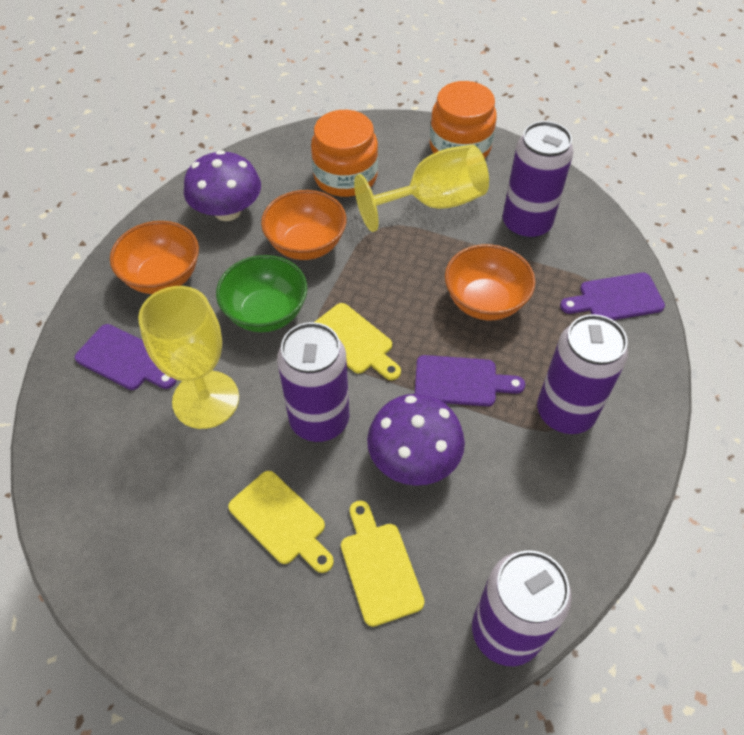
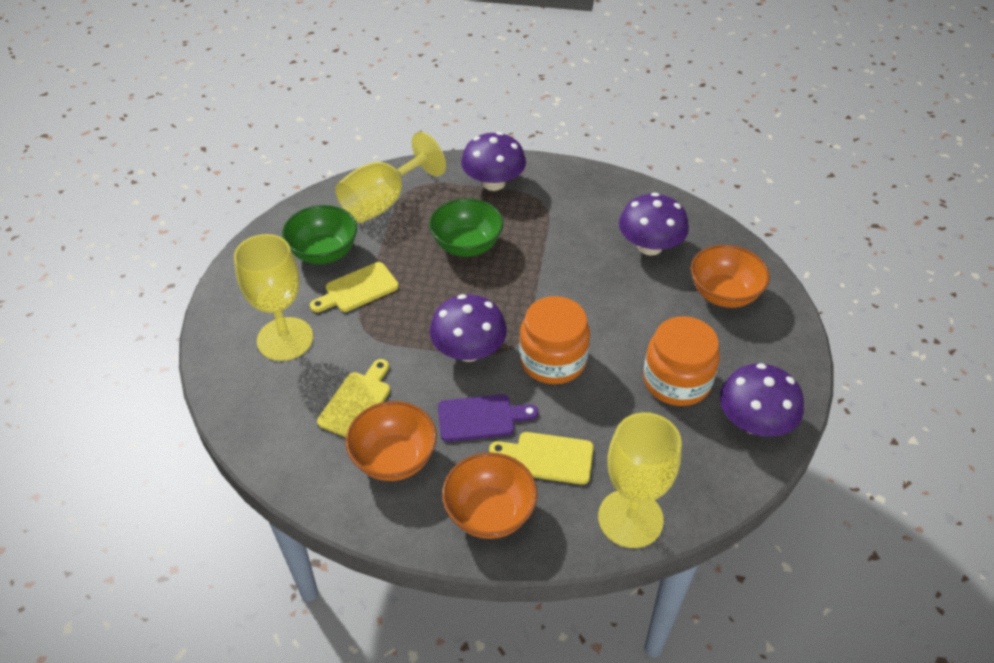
green bowl: 1 -> 2
purple can: 4 -> 0
purple cutting board: 3 -> 1
purple mushroom: 2 -> 4
yellow goblet: 2 -> 3

